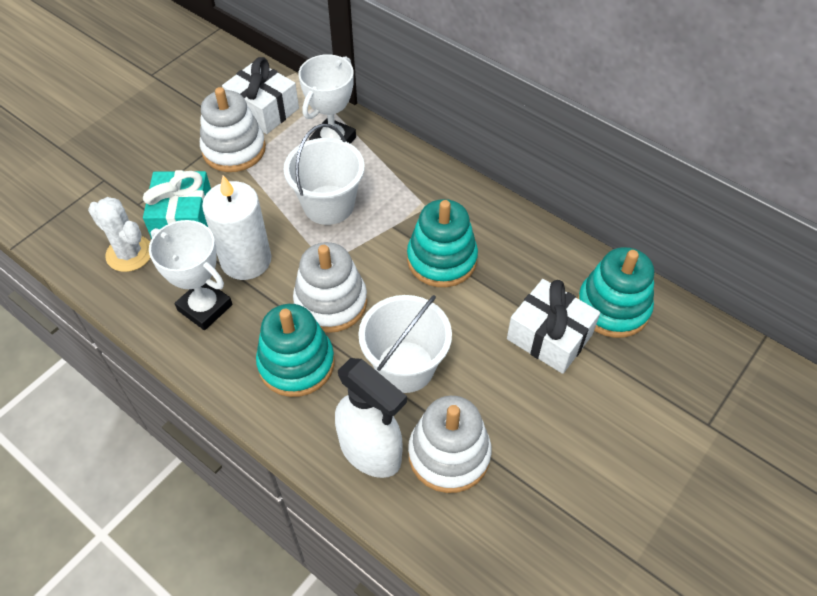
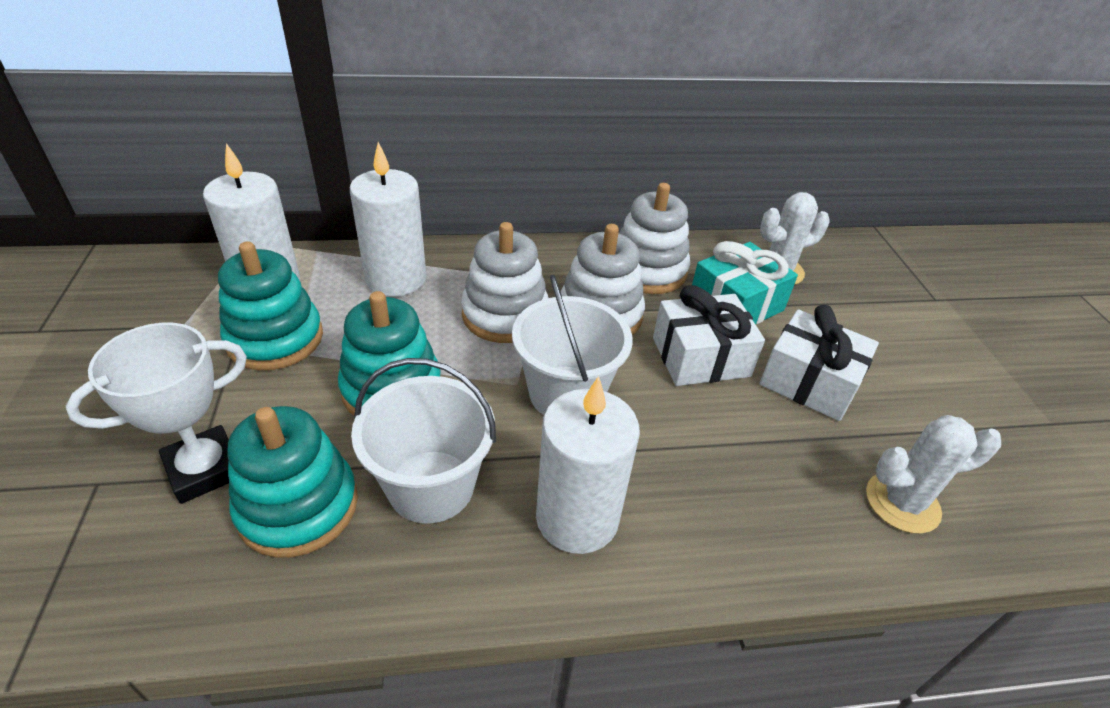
white cactus: 1 -> 2
white candle: 1 -> 3
white spray bottle: 1 -> 0
white trophy: 2 -> 1

